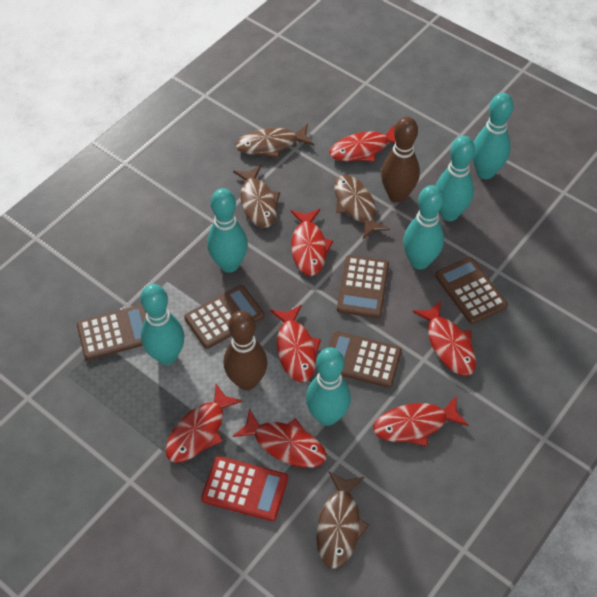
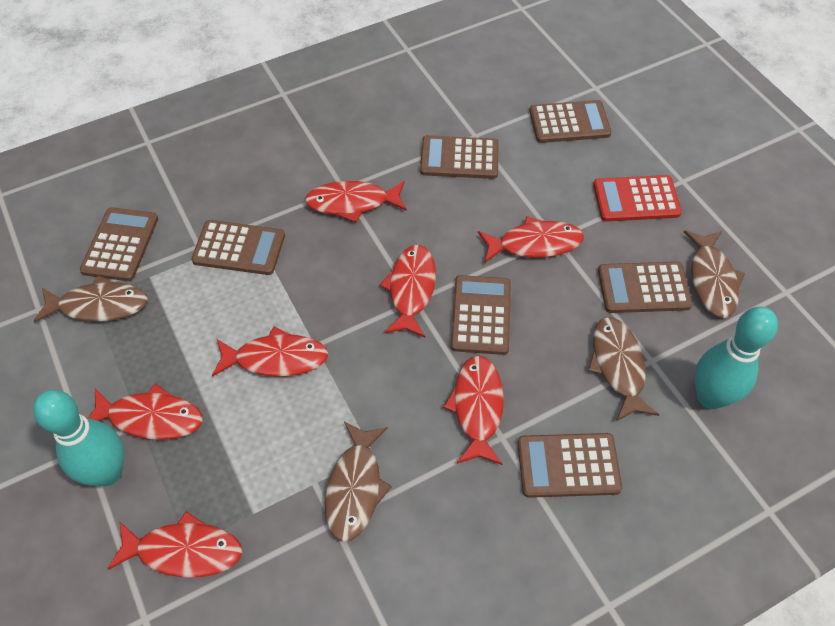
brown bowling pin: 2 -> 0
brown calculator: 5 -> 7
turquoise bowling pin: 6 -> 2

